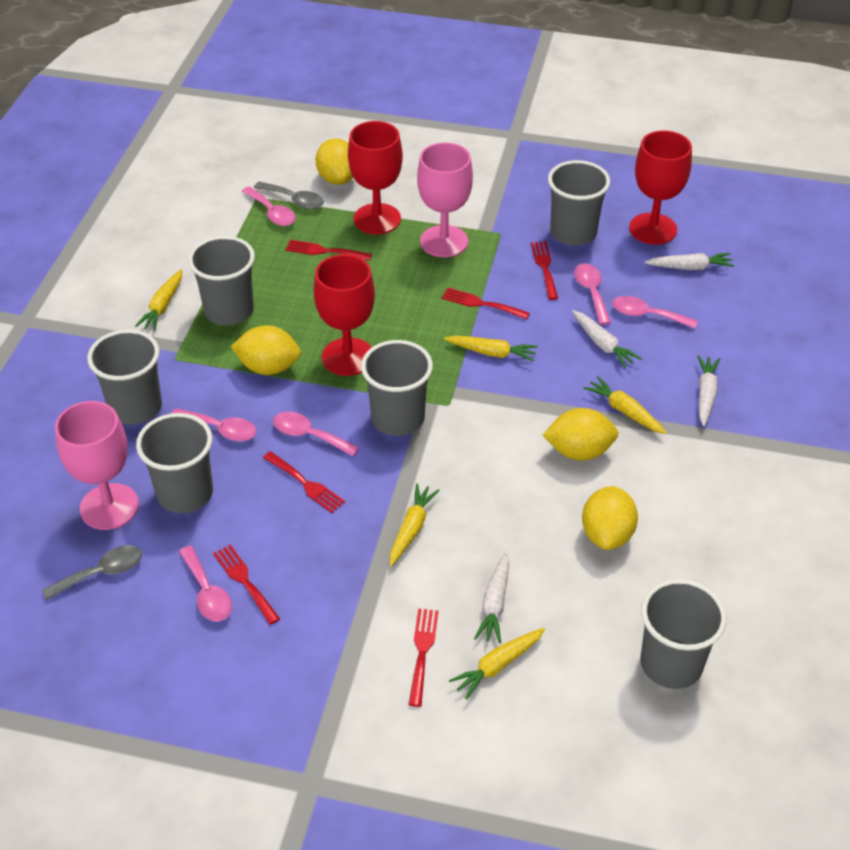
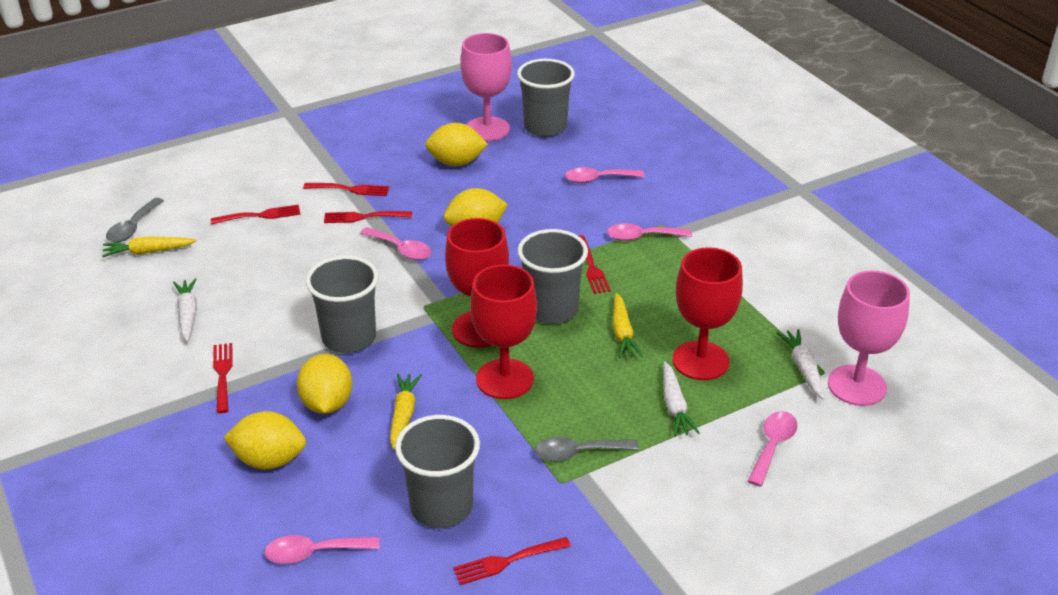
grey cup: 6 -> 4
pink spoon: 6 -> 5
white carrot: 4 -> 3
yellow carrot: 5 -> 3

